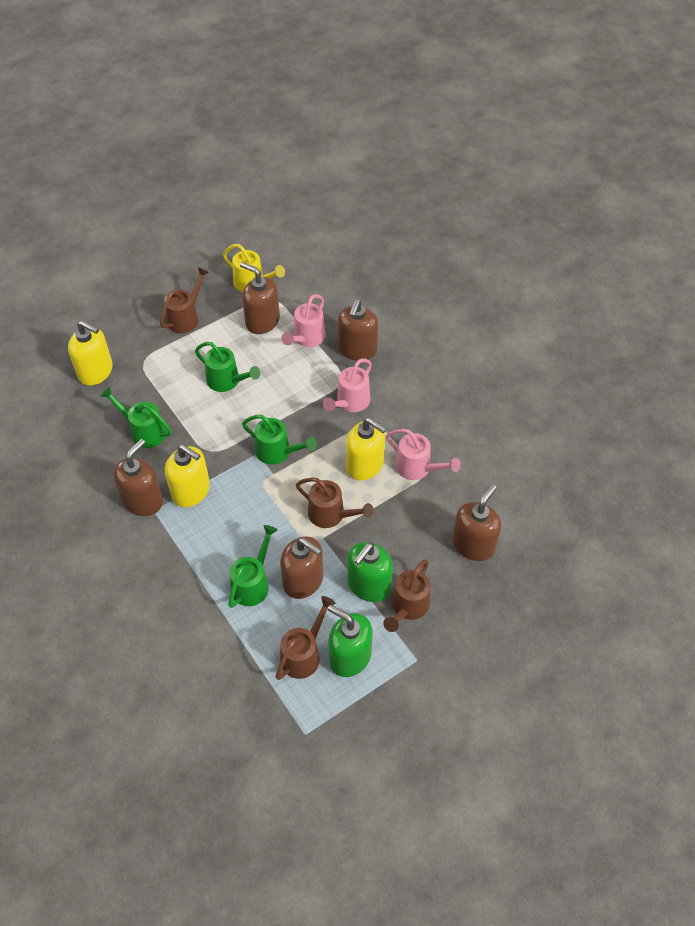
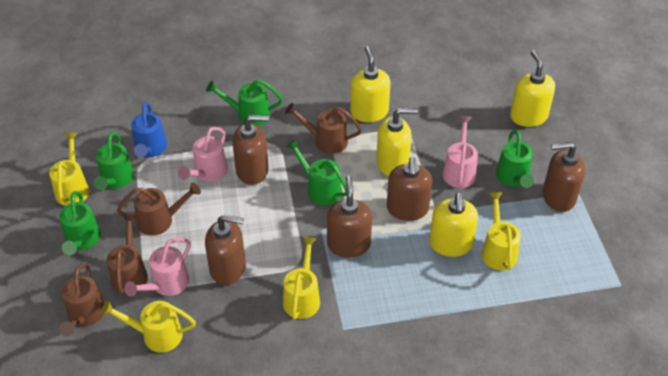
blue watering can: 0 -> 1
green soap dispenser: 2 -> 0
green watering can: 4 -> 5
yellow soap dispenser: 3 -> 4
yellow watering can: 1 -> 4

